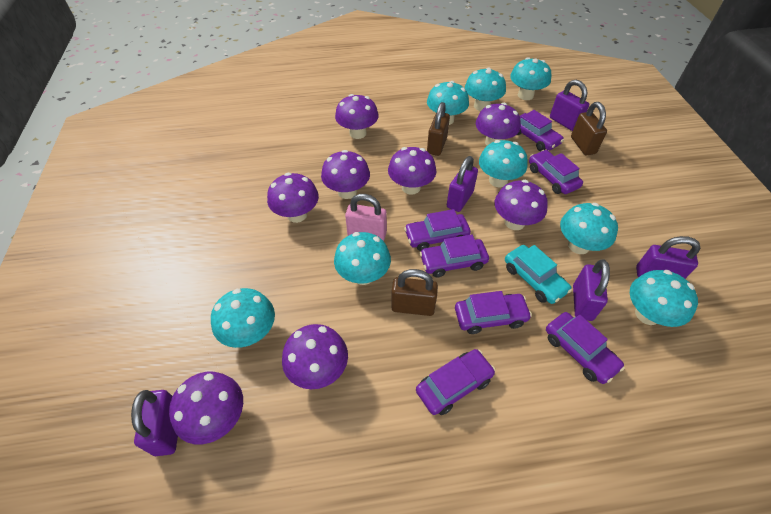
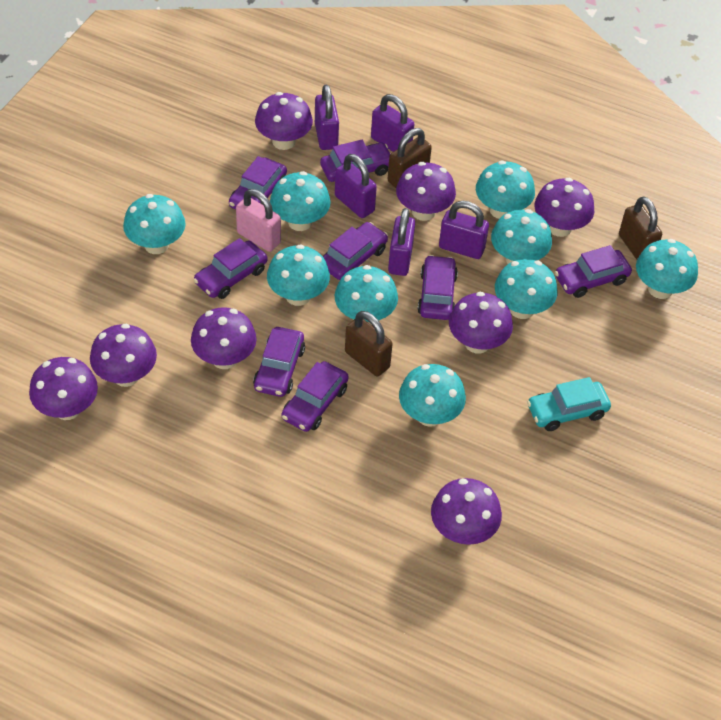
purple car: 7 -> 8
turquoise mushroom: 8 -> 9

